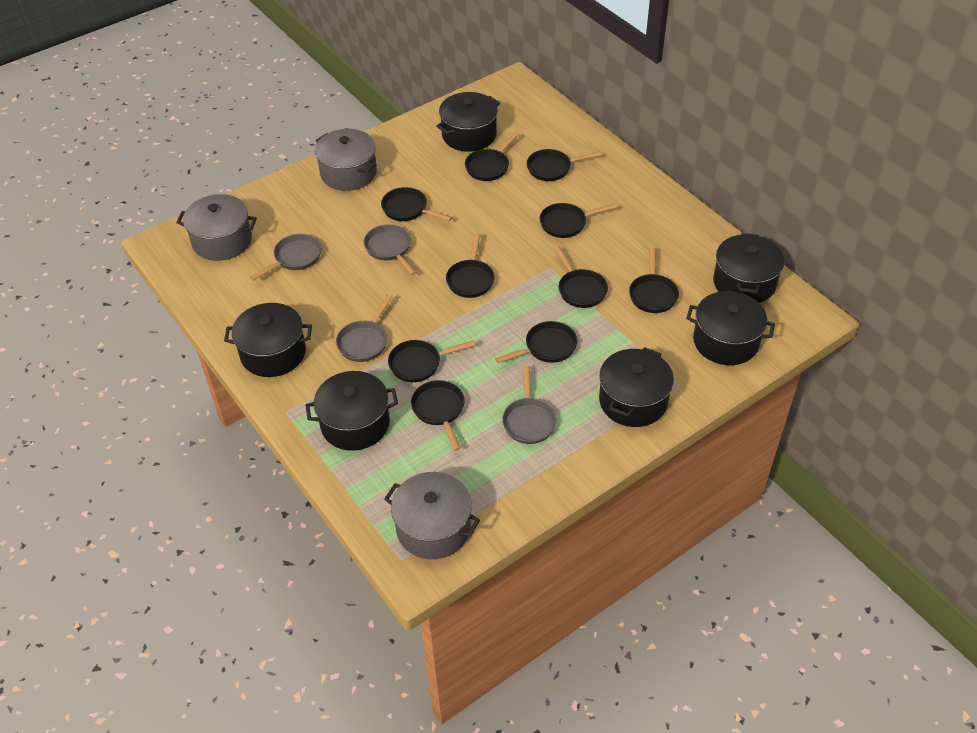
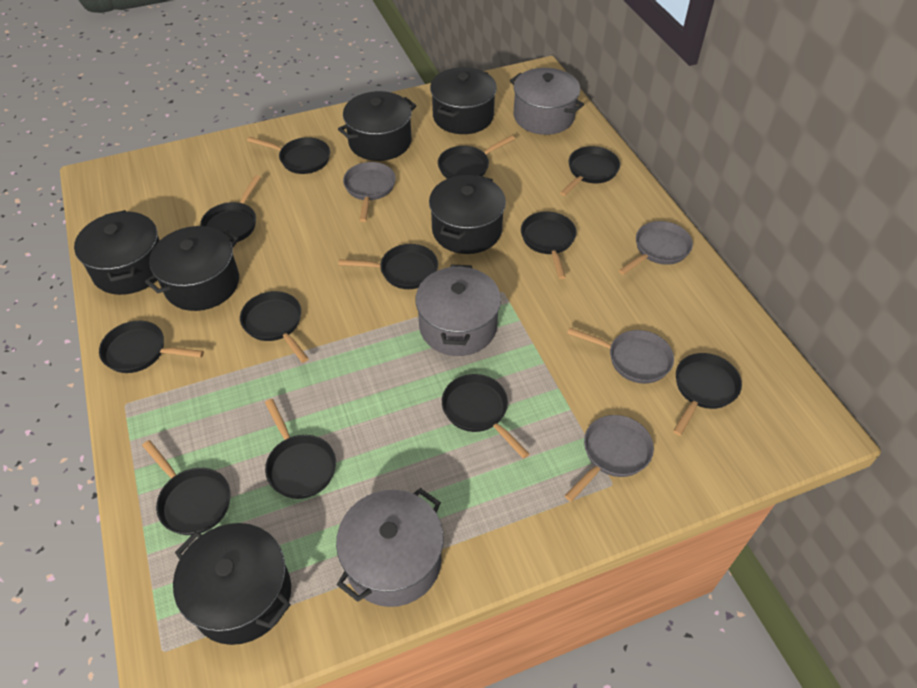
black pan: 10 -> 12

